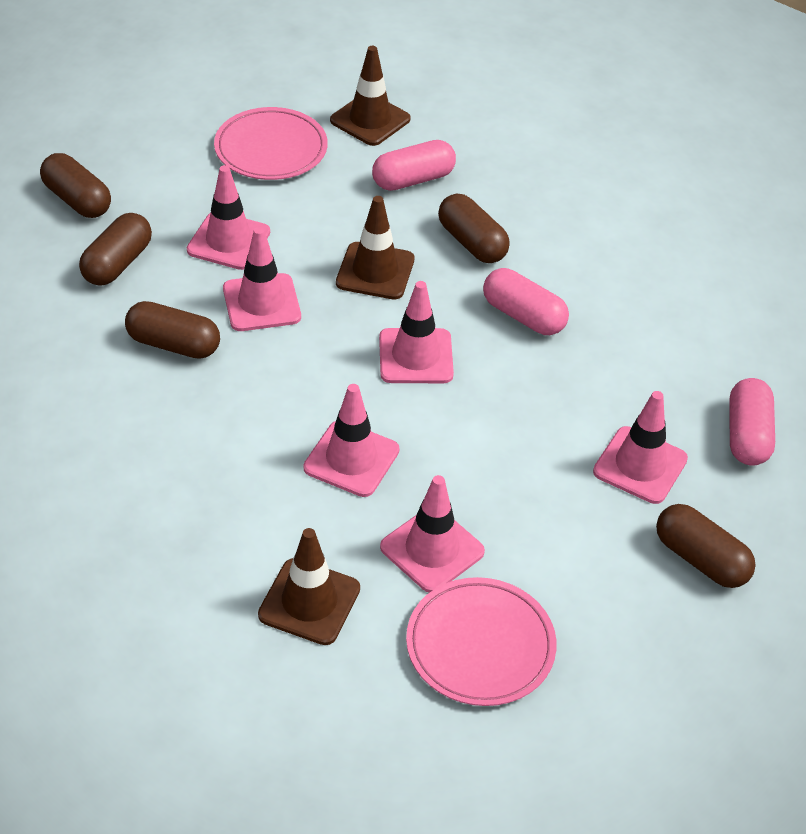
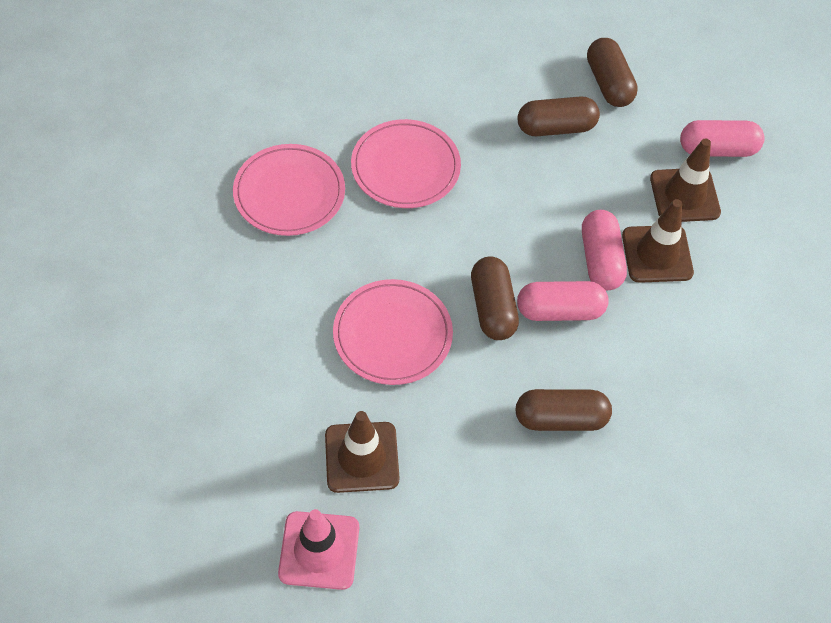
brown capsule: 5 -> 4
pink plate: 2 -> 3
pink traffic cone: 6 -> 1

